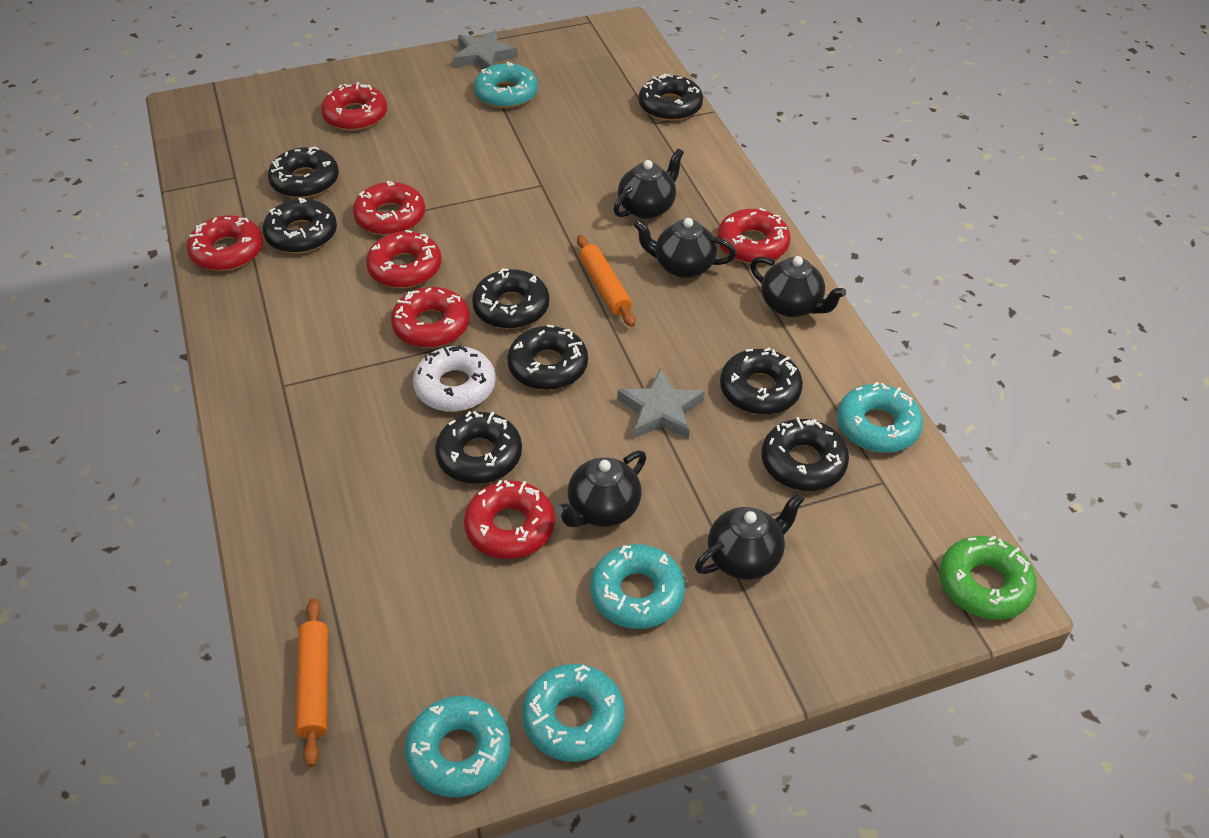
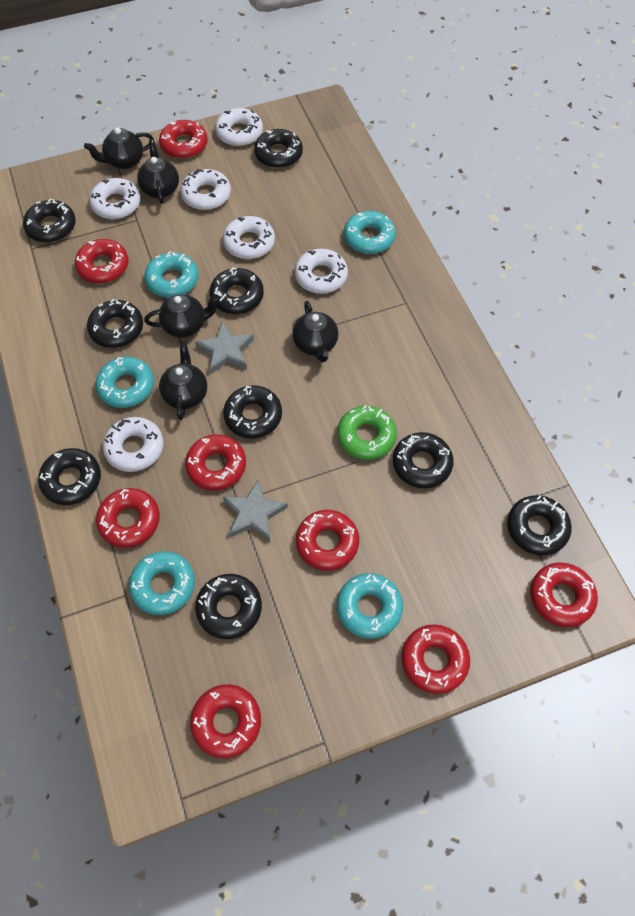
black donut: 8 -> 9
orange rolling pin: 2 -> 0
red donut: 7 -> 8
white donut: 1 -> 6

